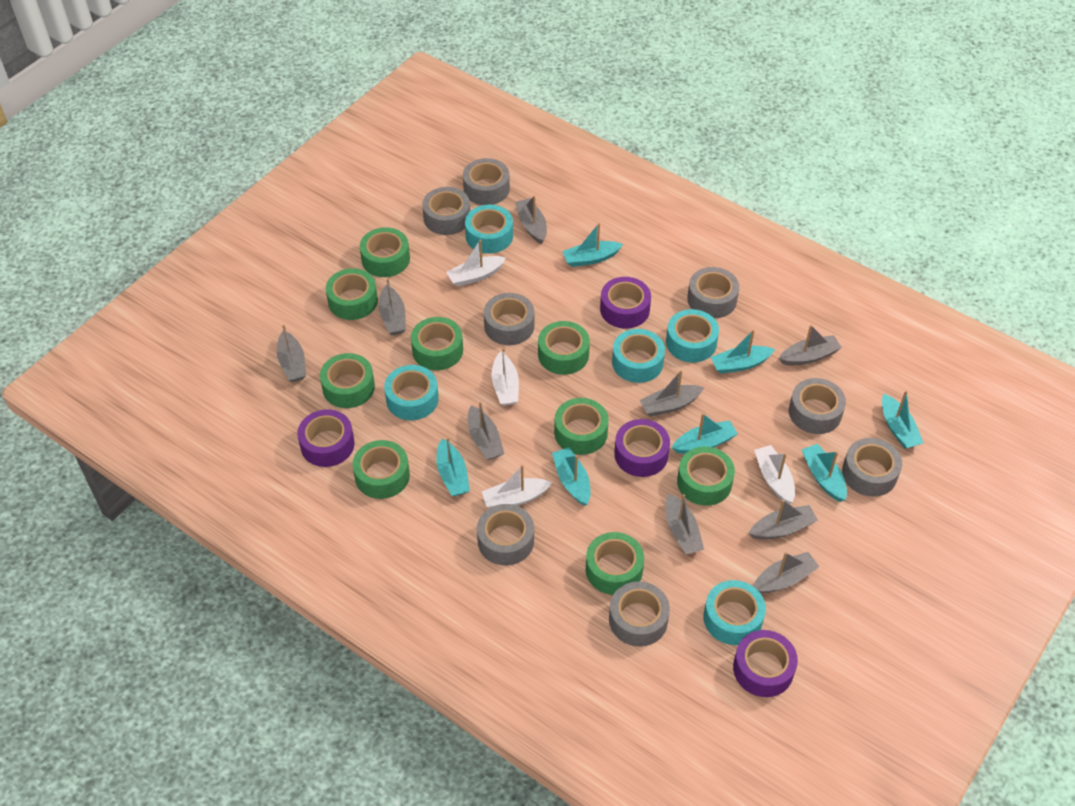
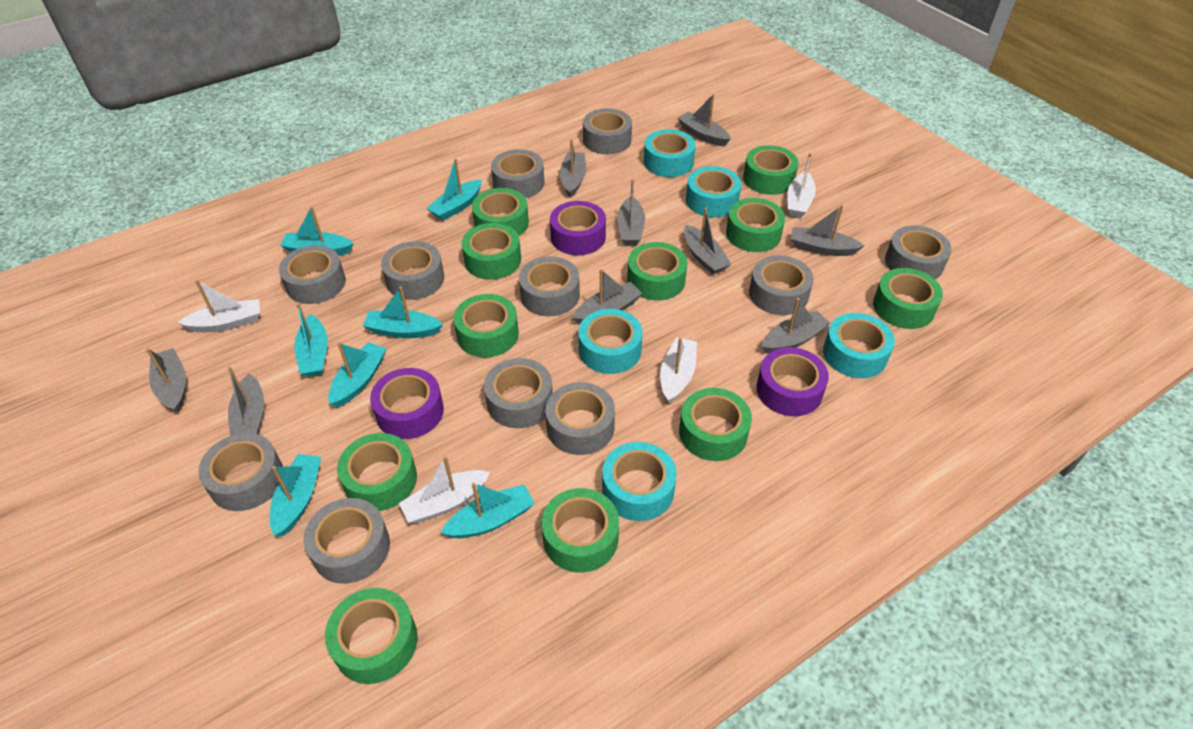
green tape: 9 -> 11
grey tape: 8 -> 11
purple tape: 4 -> 3

